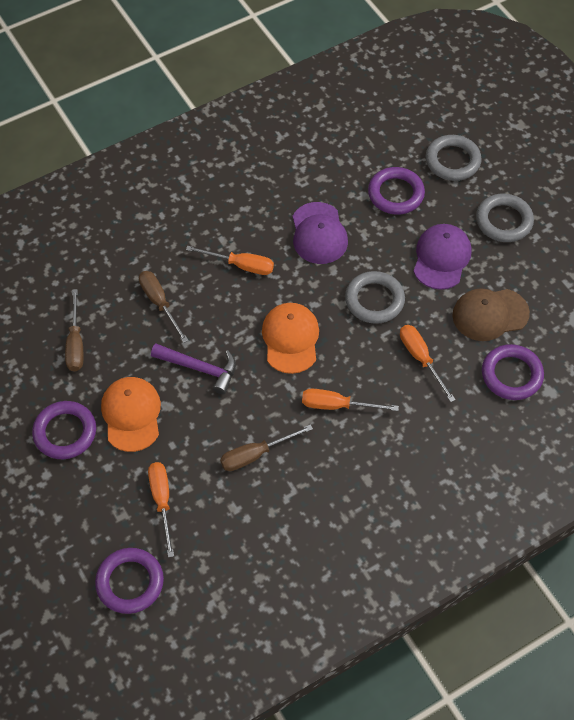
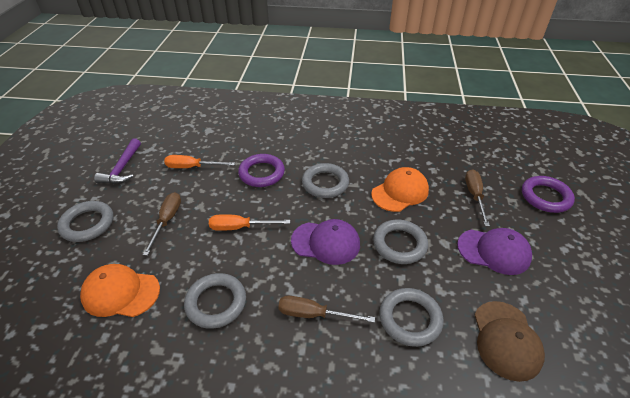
grey ring: 3 -> 5
orange screwdriver: 4 -> 2
purple ring: 4 -> 2

